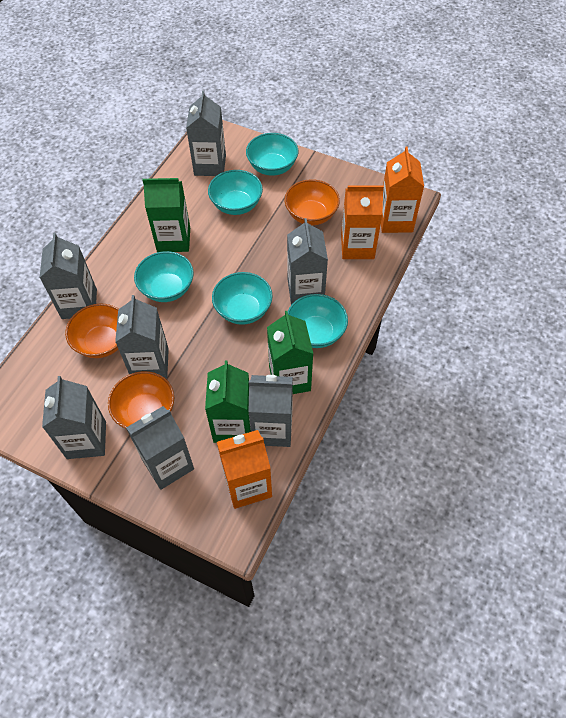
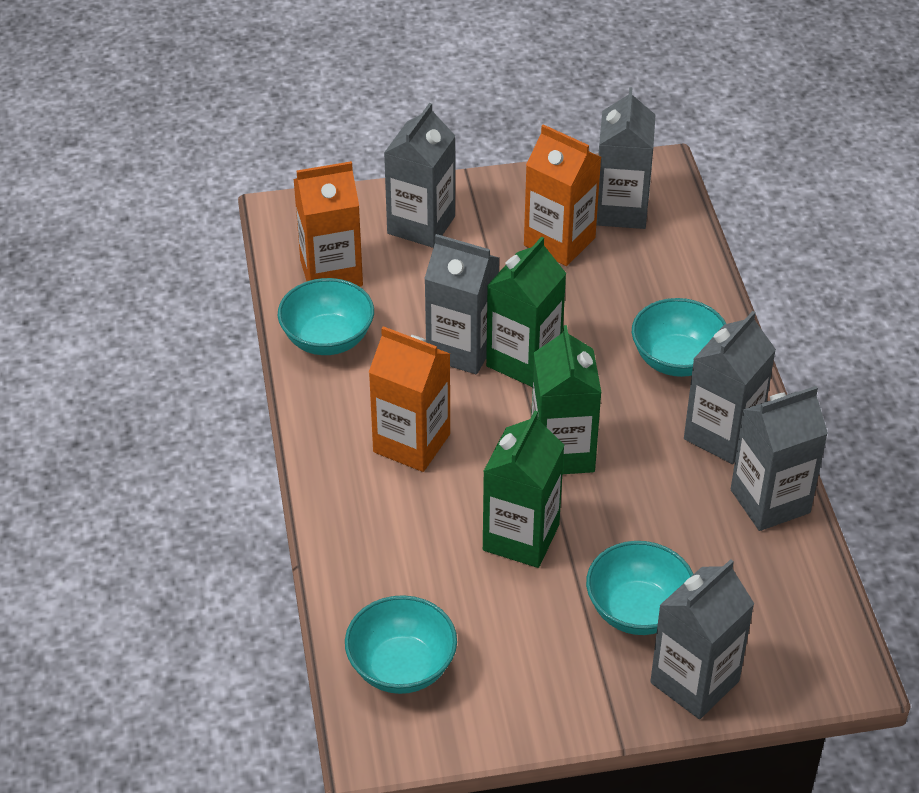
grey carton: 7 -> 6
orange bowl: 3 -> 0
turquoise bowl: 5 -> 4

